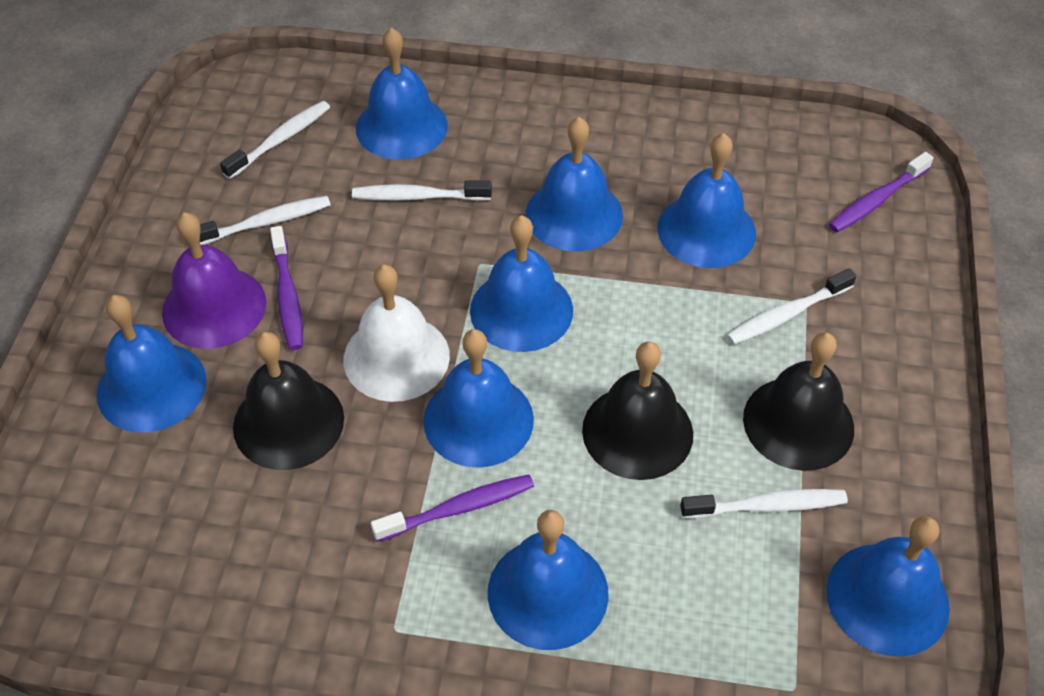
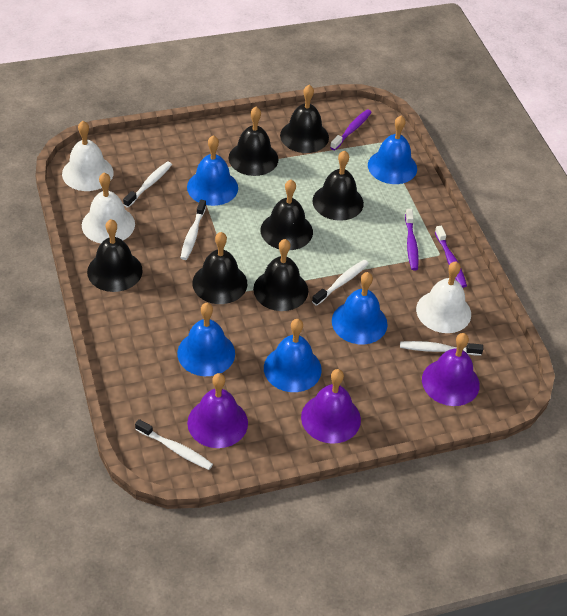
black bell: 3 -> 7
blue bell: 8 -> 5
purple bell: 1 -> 3
white bell: 1 -> 3

